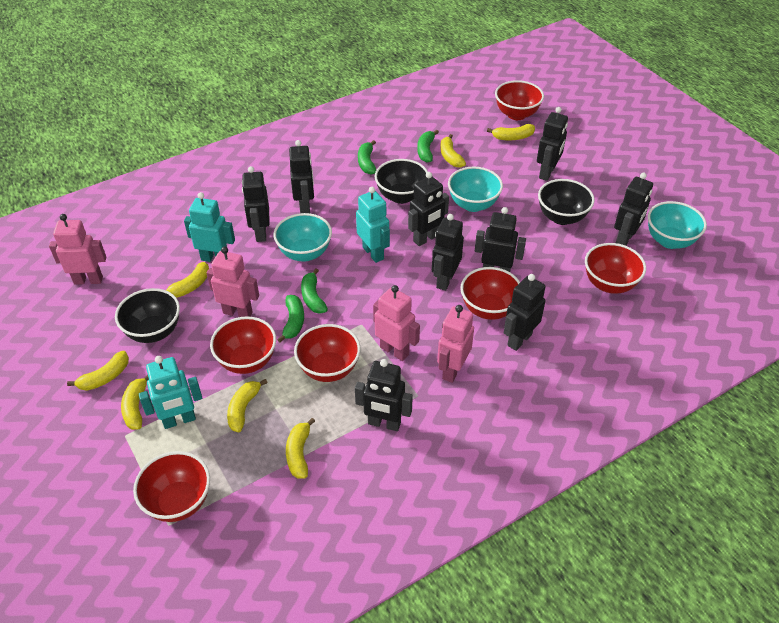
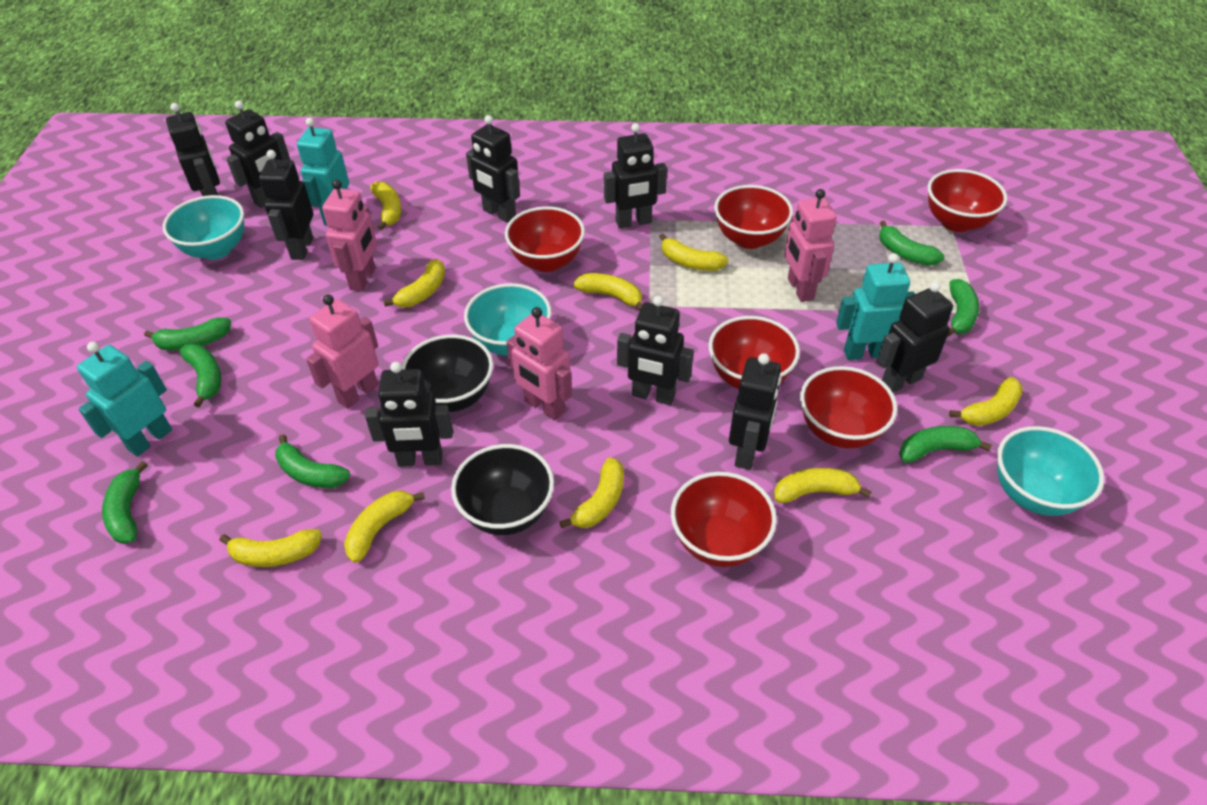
black bowl: 3 -> 2
green banana: 4 -> 7
yellow banana: 7 -> 9

